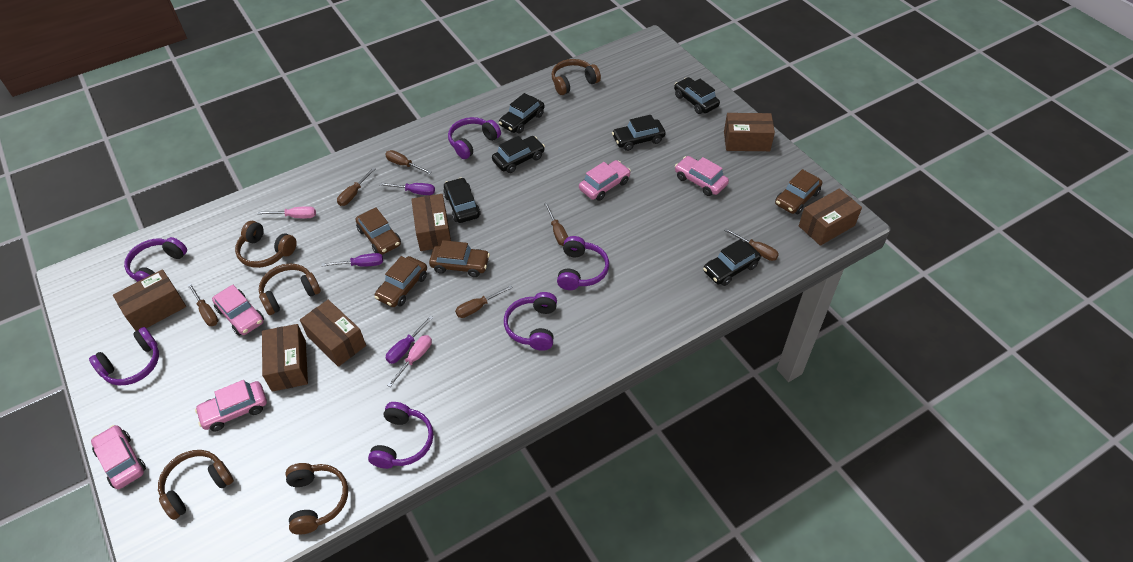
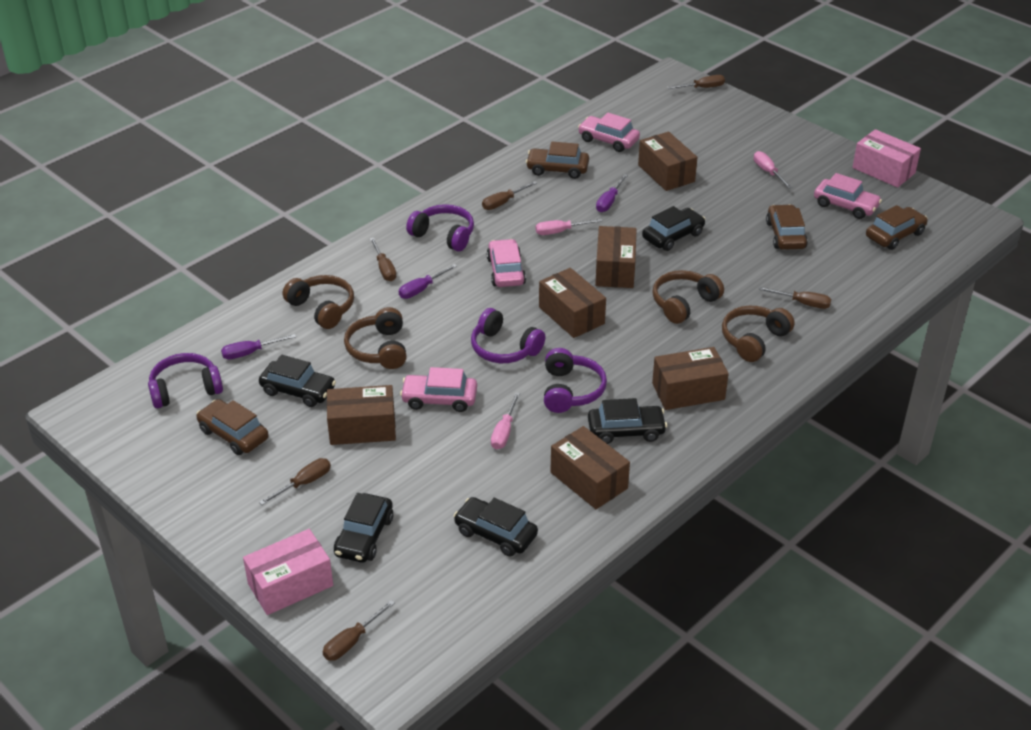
black car: 6 -> 5
brown headphones: 5 -> 4
pink box: 0 -> 2
pink car: 5 -> 4
pink screwdriver: 2 -> 3
purple headphones: 6 -> 4

